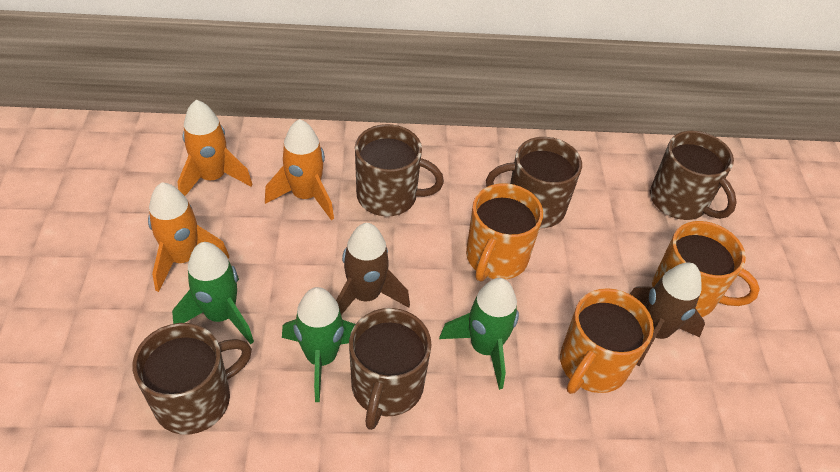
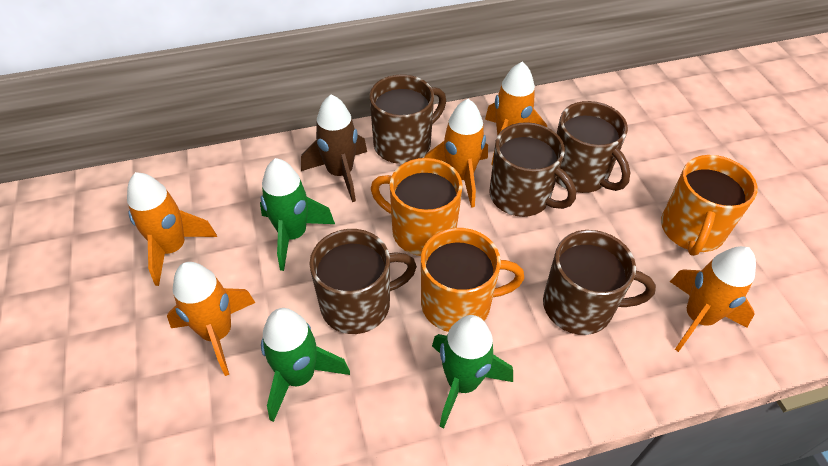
brown rocket: 2 -> 1
orange rocket: 3 -> 5

